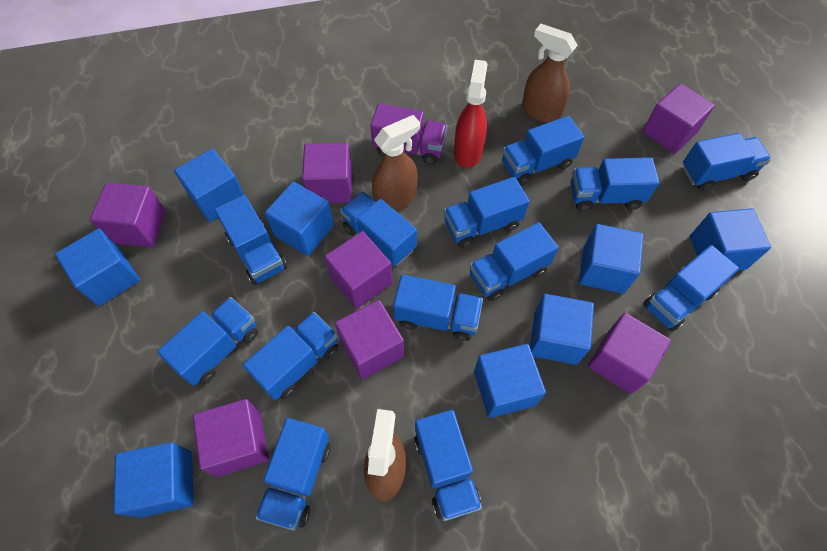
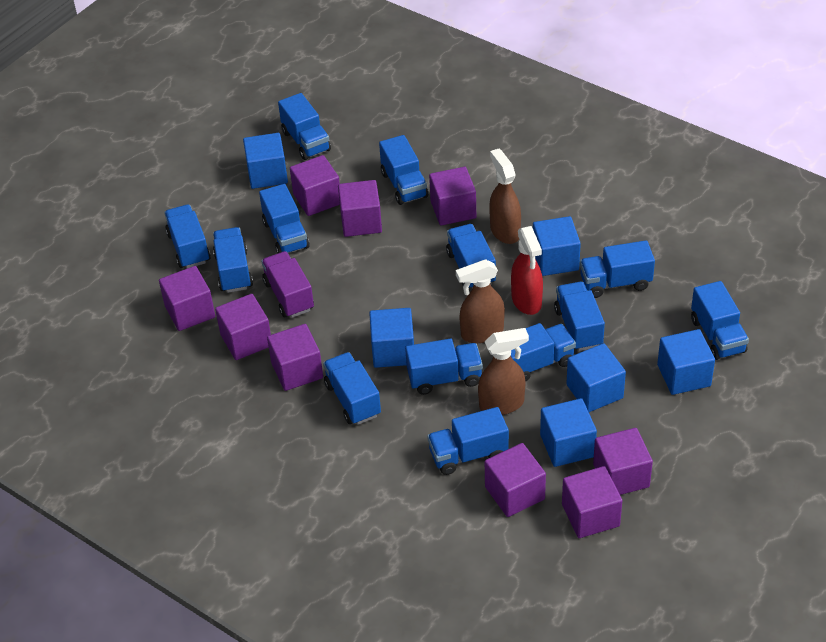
blue cube: 8 -> 6
purple cube: 7 -> 9

